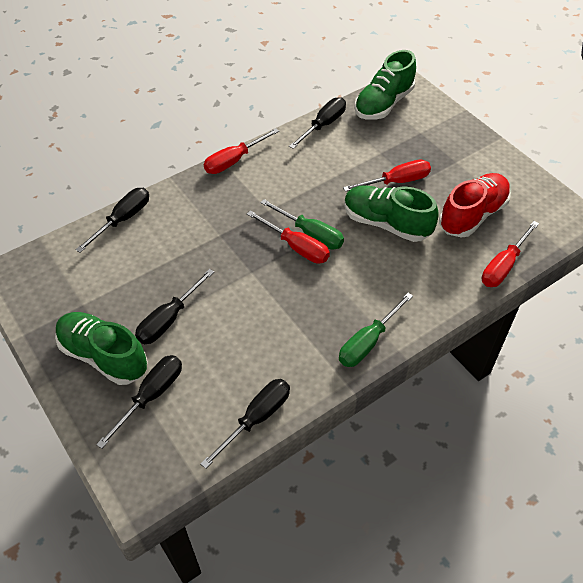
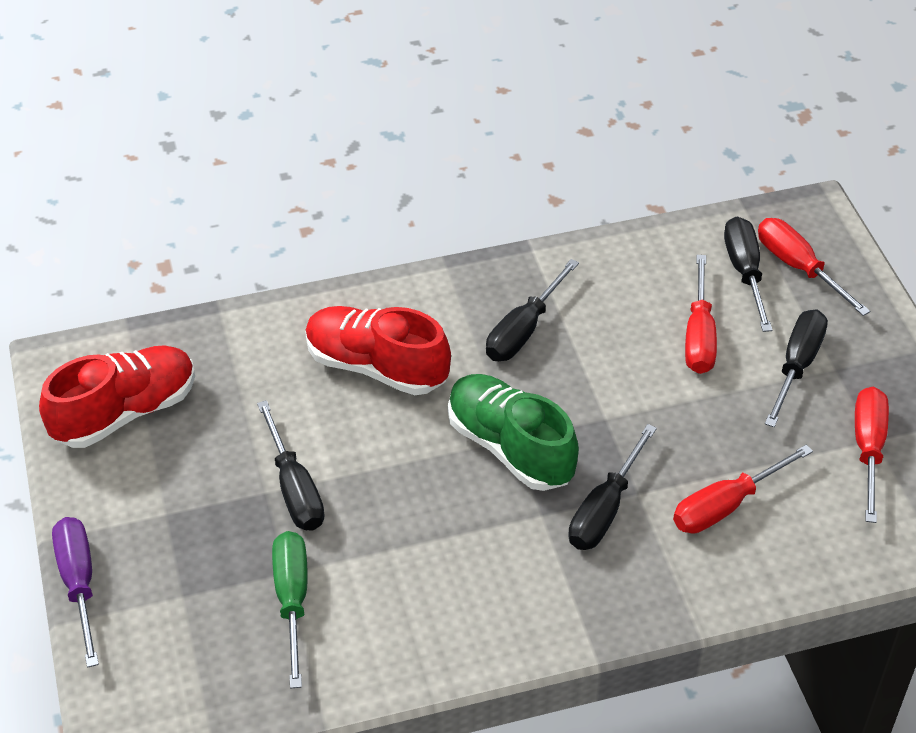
green screwdriver: 2 -> 1
green shoe: 3 -> 1
purple screwdriver: 0 -> 1
red shoe: 1 -> 2

